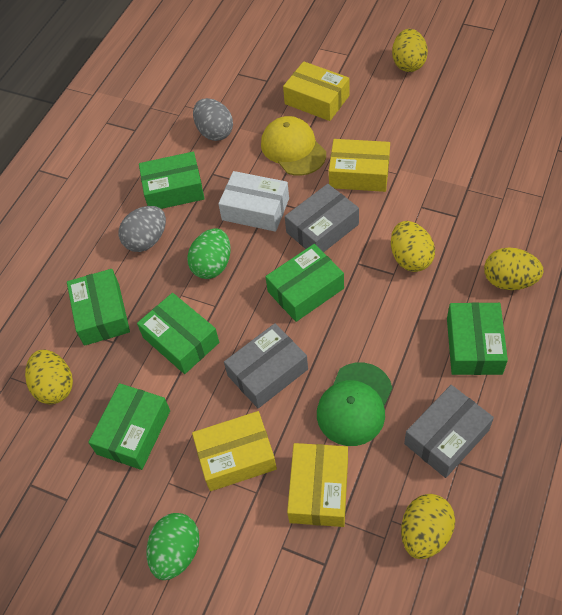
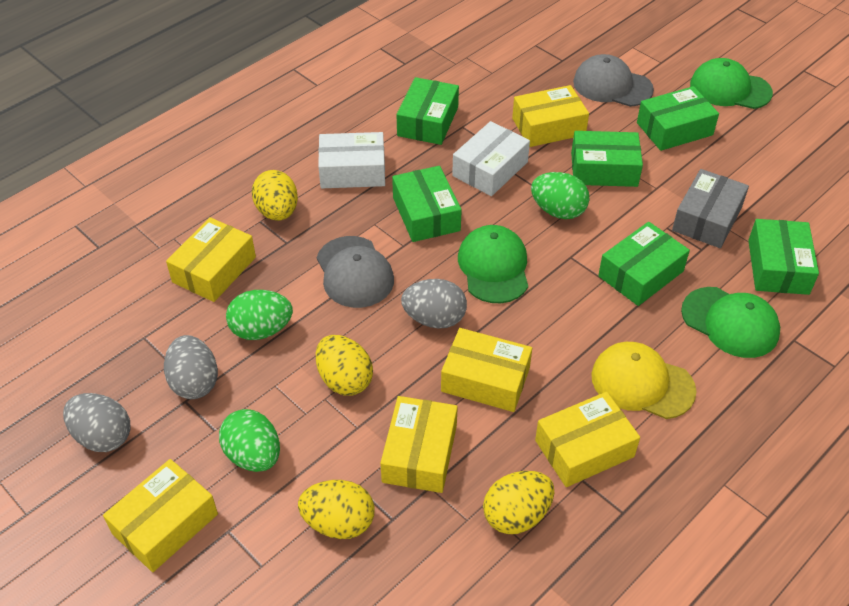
green cap: 1 -> 3
green egg: 2 -> 3
grey box: 3 -> 1
grey cap: 0 -> 2
grey egg: 2 -> 3
white box: 1 -> 2
yellow box: 4 -> 6
yellow egg: 5 -> 4

